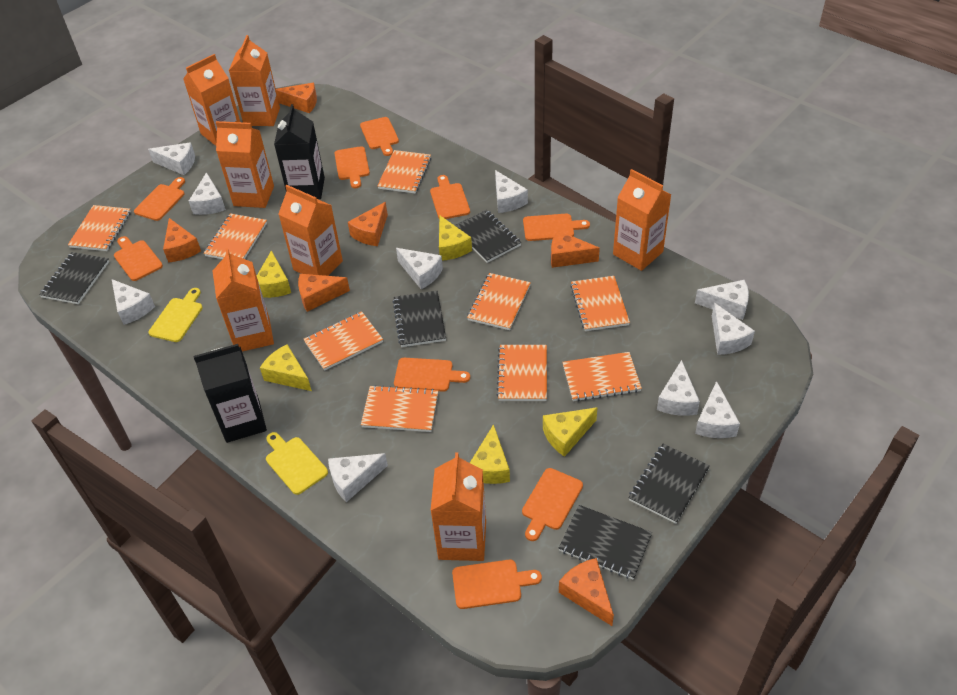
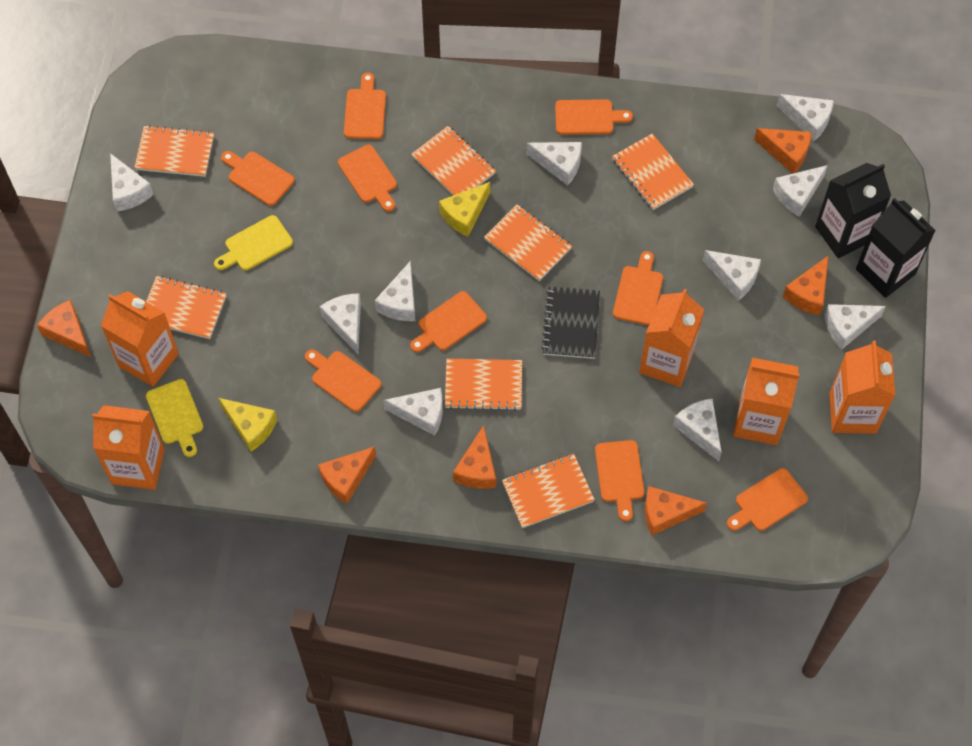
black notebook: 5 -> 1
orange carton: 7 -> 5
orange notebook: 9 -> 7
yellow cheese: 5 -> 2

